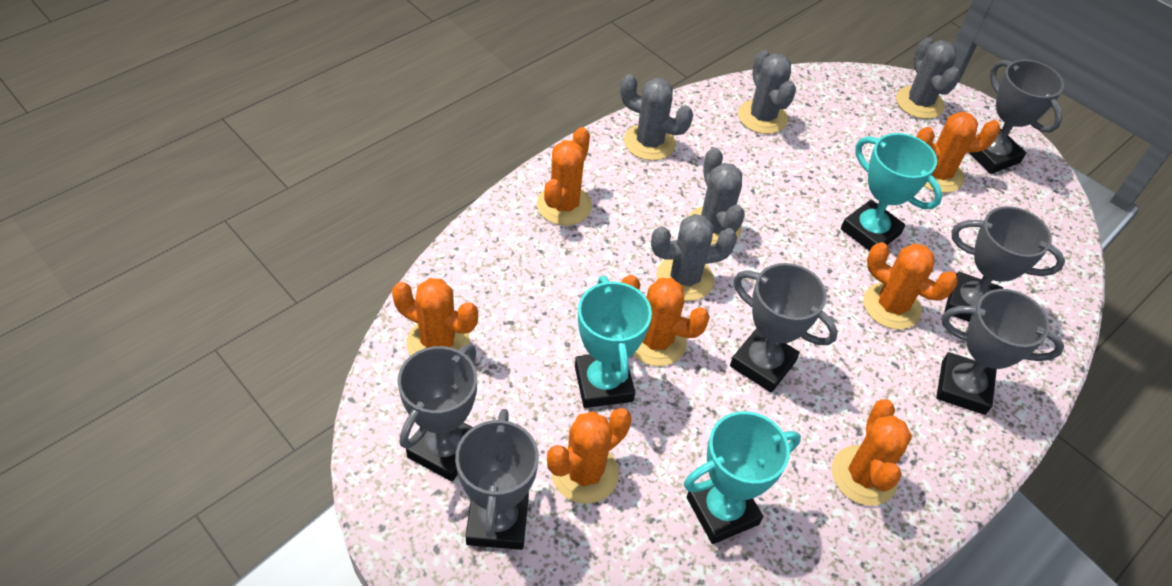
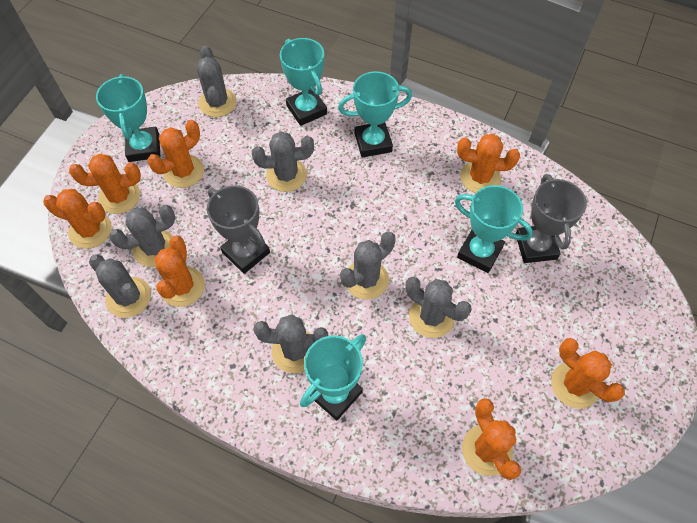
grey cactus: 5 -> 7
grey trophy: 6 -> 2
turquoise trophy: 3 -> 5

